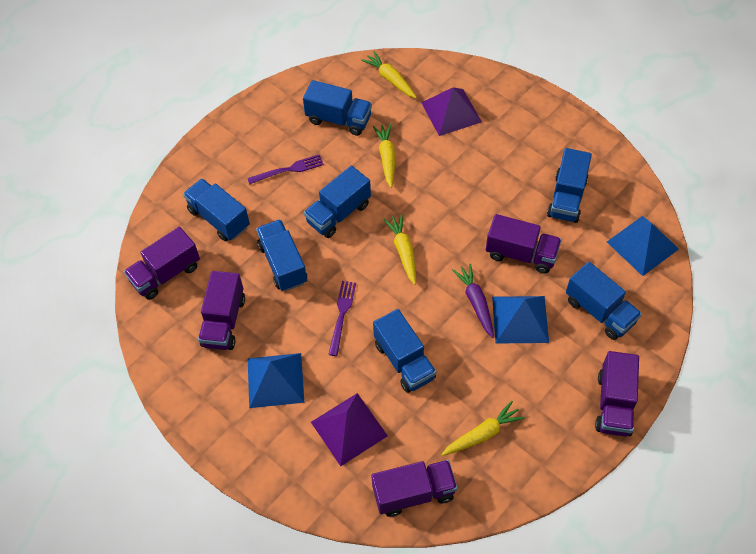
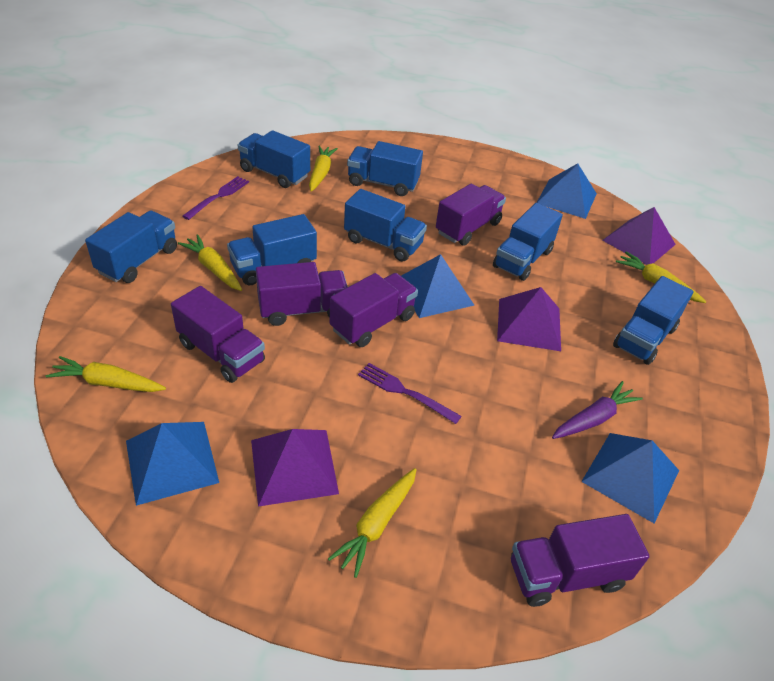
blue pyramid: 3 -> 4
purple pyramid: 2 -> 3
yellow carrot: 4 -> 5

